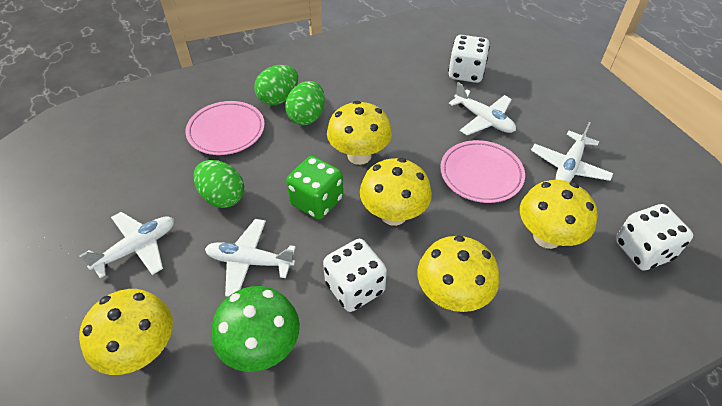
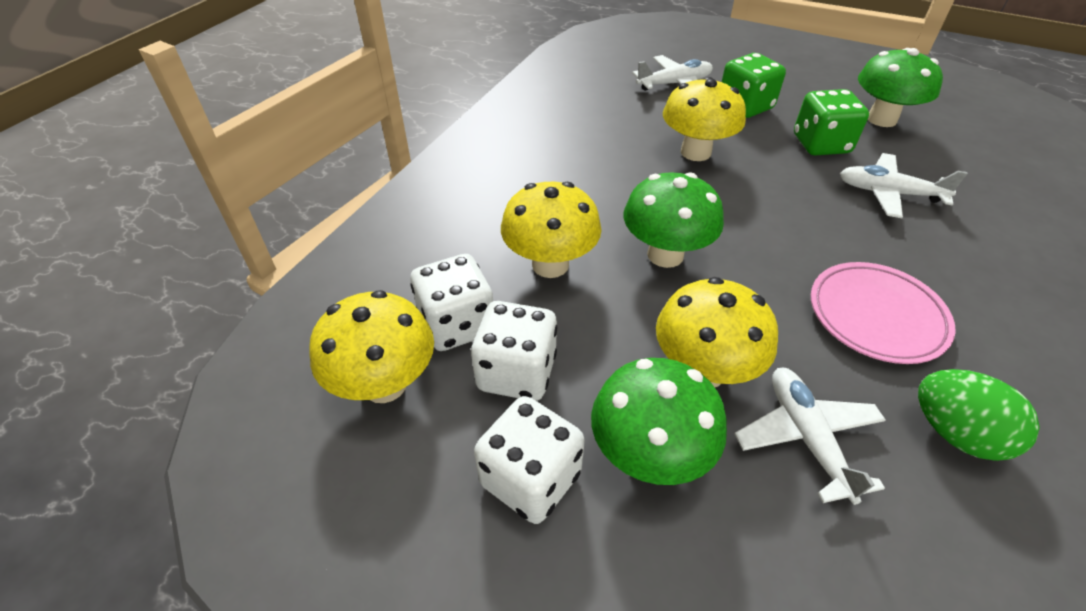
green dice: 1 -> 2
green egg: 3 -> 1
green mushroom: 1 -> 3
pink plate: 2 -> 1
white plane: 4 -> 3
yellow mushroom: 5 -> 4

